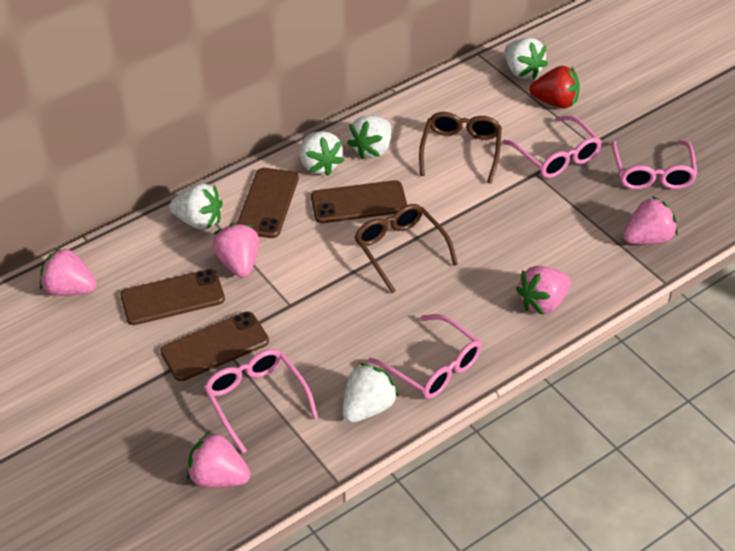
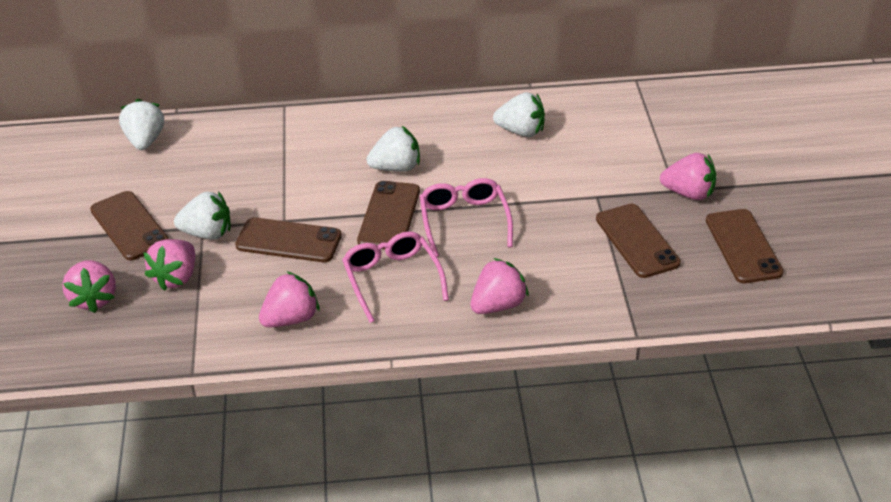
brown glasses: 2 -> 0
brown phone: 4 -> 5
pink glasses: 4 -> 2
red strawberry: 1 -> 0
white strawberry: 5 -> 4

